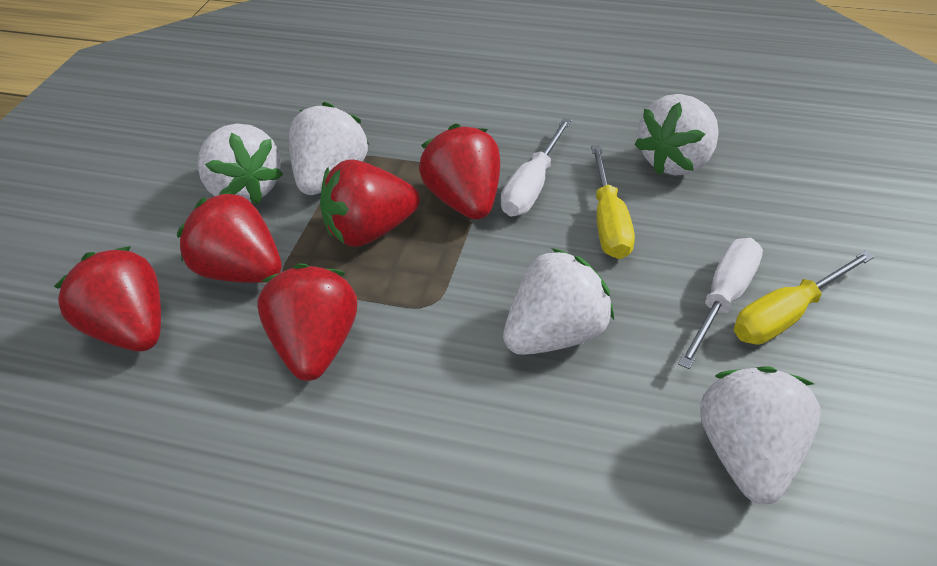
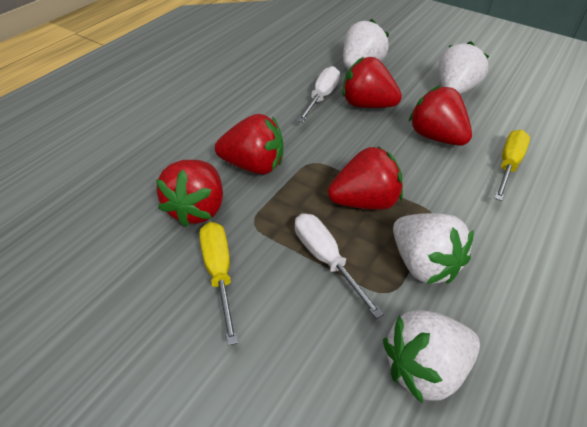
white strawberry: 5 -> 4

